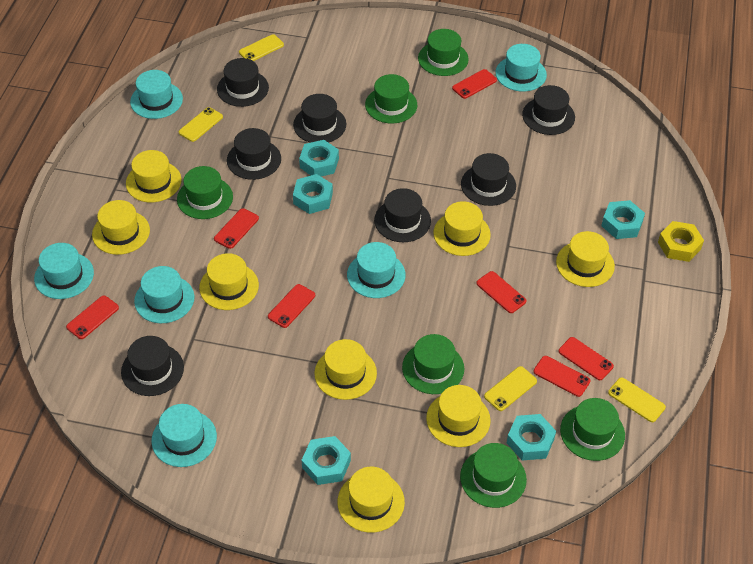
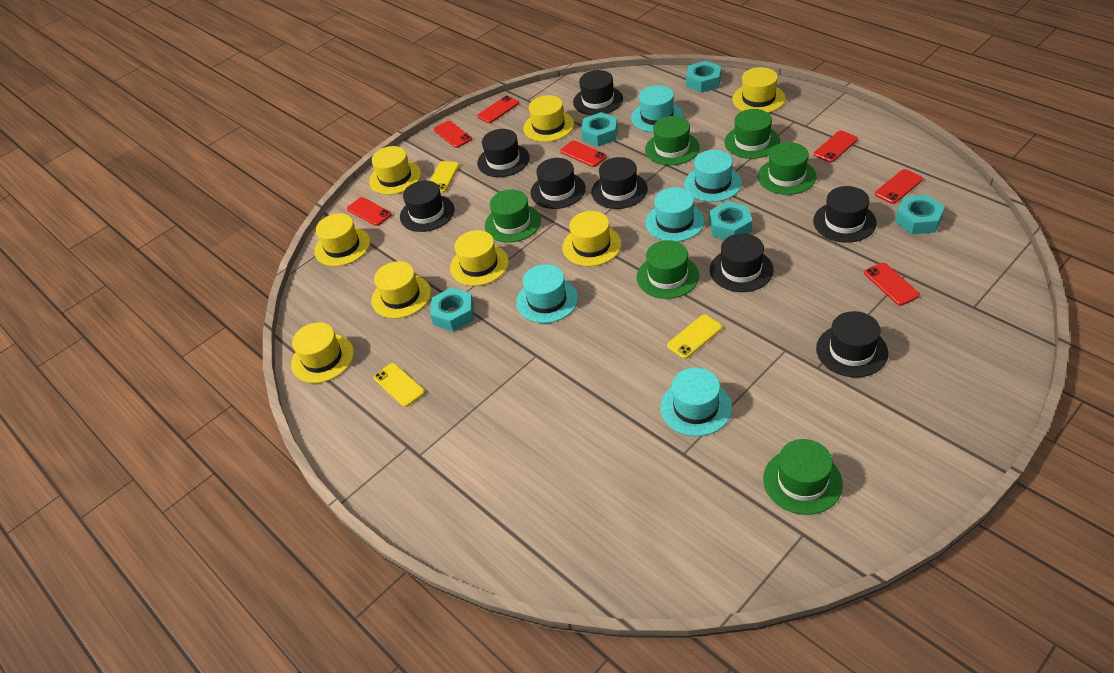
black hat: 7 -> 8
turquoise hat: 6 -> 5
yellow nut: 1 -> 0
yellow phone: 4 -> 3

